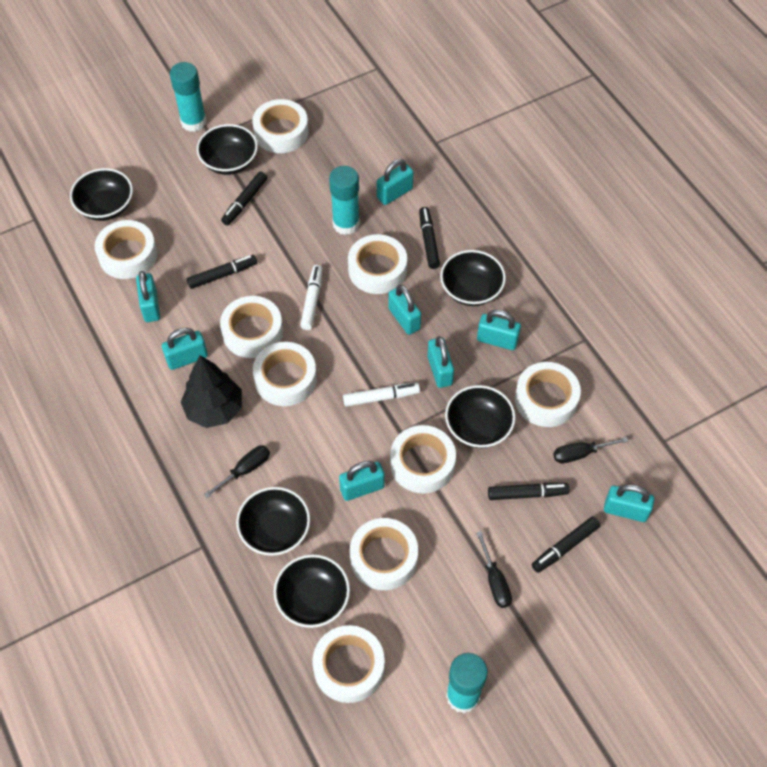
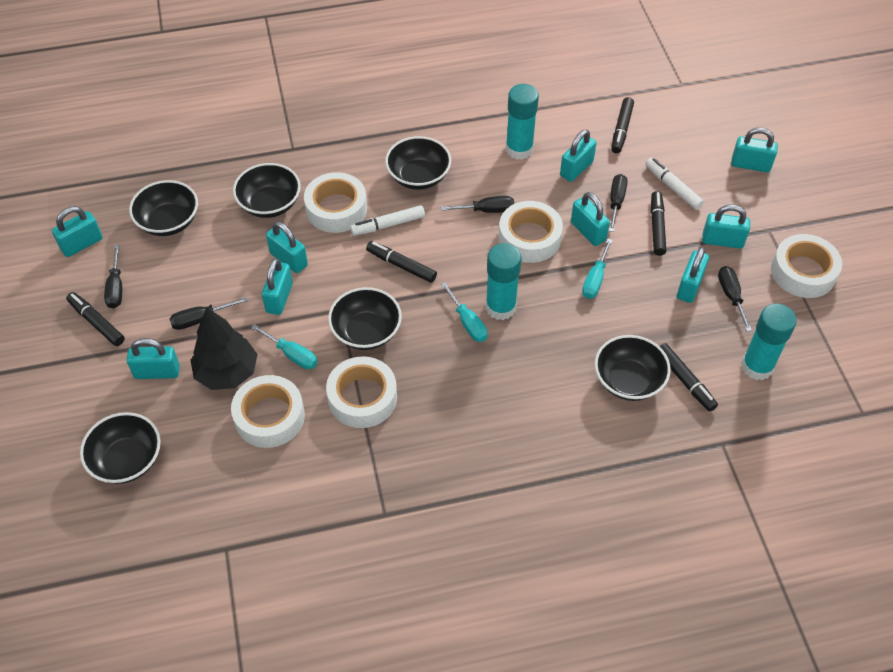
black screwdriver: 3 -> 5
turquoise padlock: 8 -> 9
turquoise screwdriver: 0 -> 3
white tape: 9 -> 5

